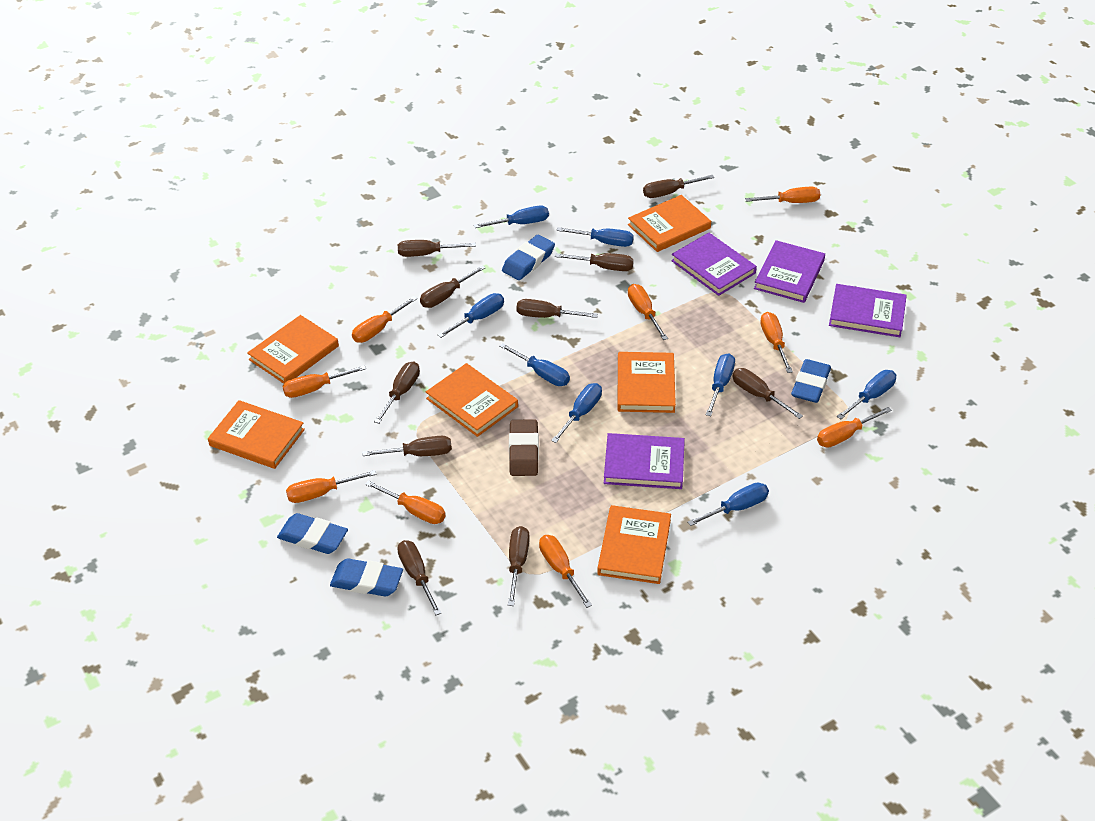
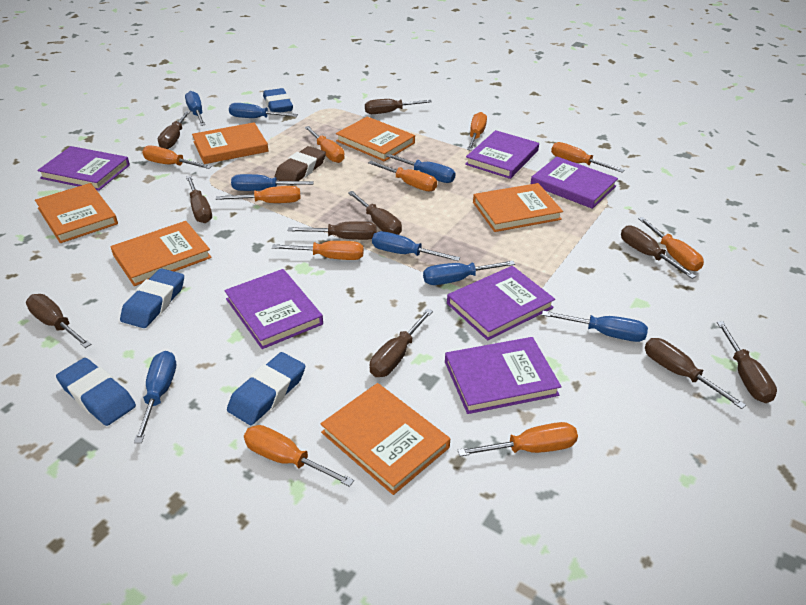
orange screwdriver: 9 -> 10
purple book: 4 -> 6

